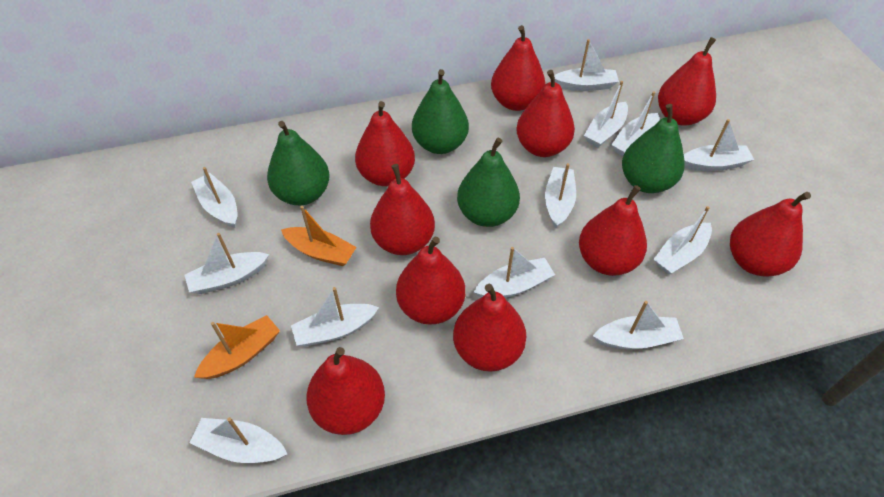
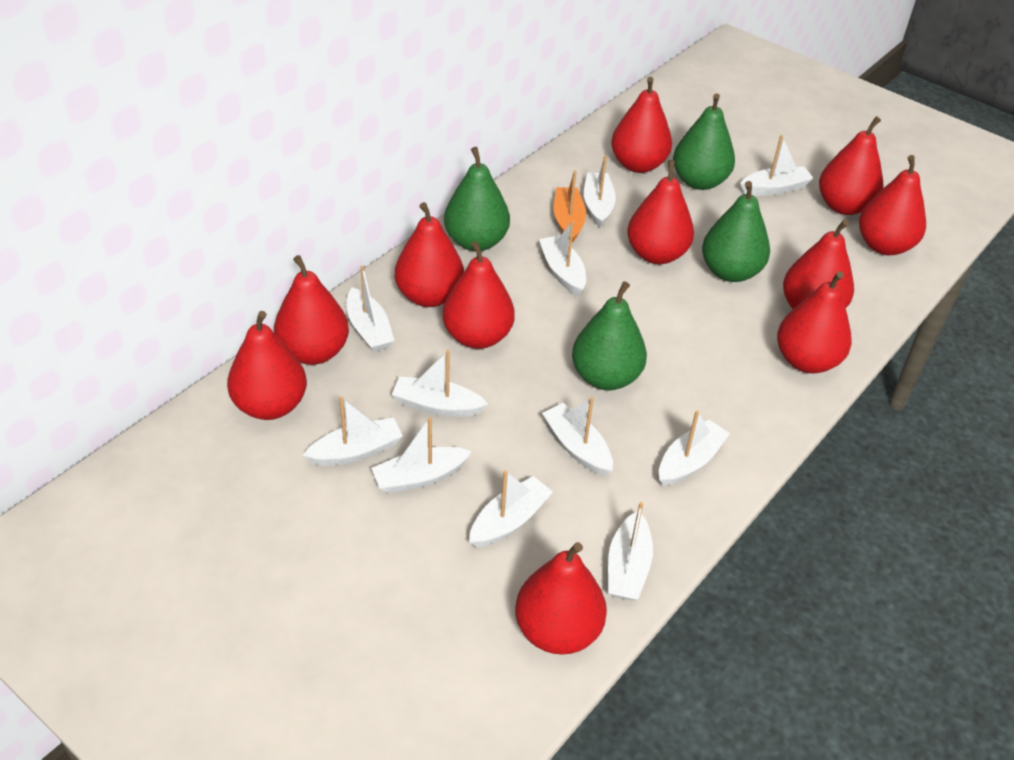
orange boat: 2 -> 1
red pear: 10 -> 11
white boat: 12 -> 11

